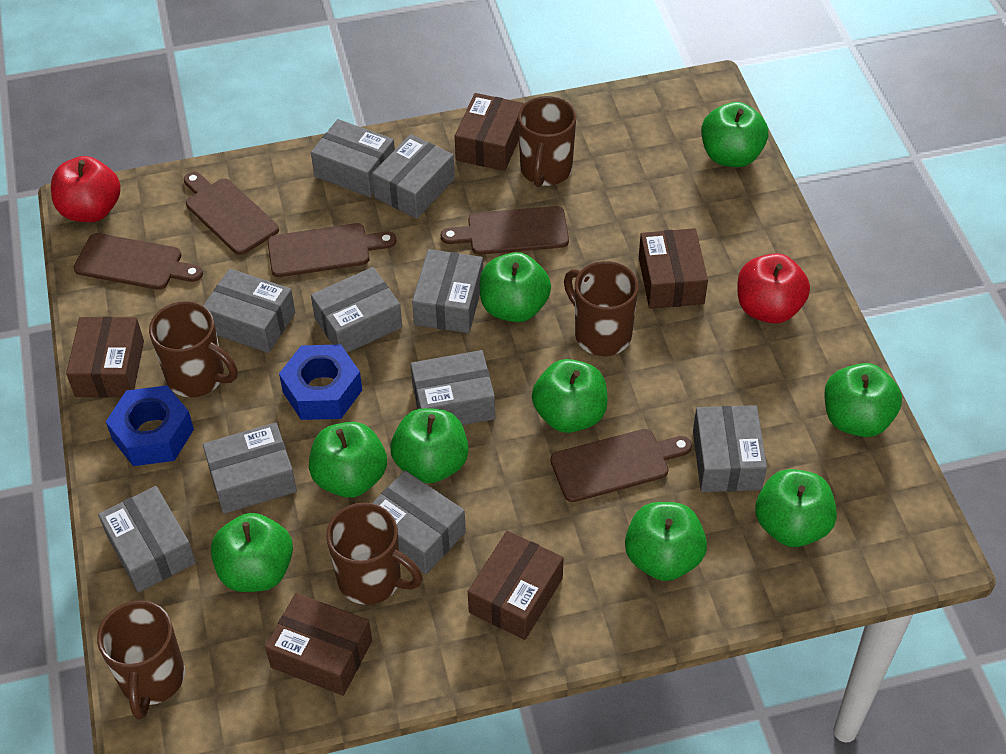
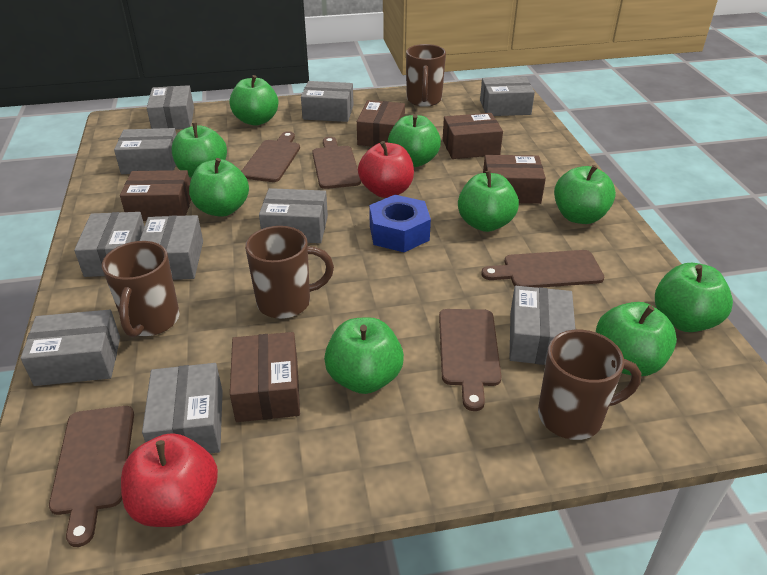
blue nut: 2 -> 1
brown mug: 5 -> 4

